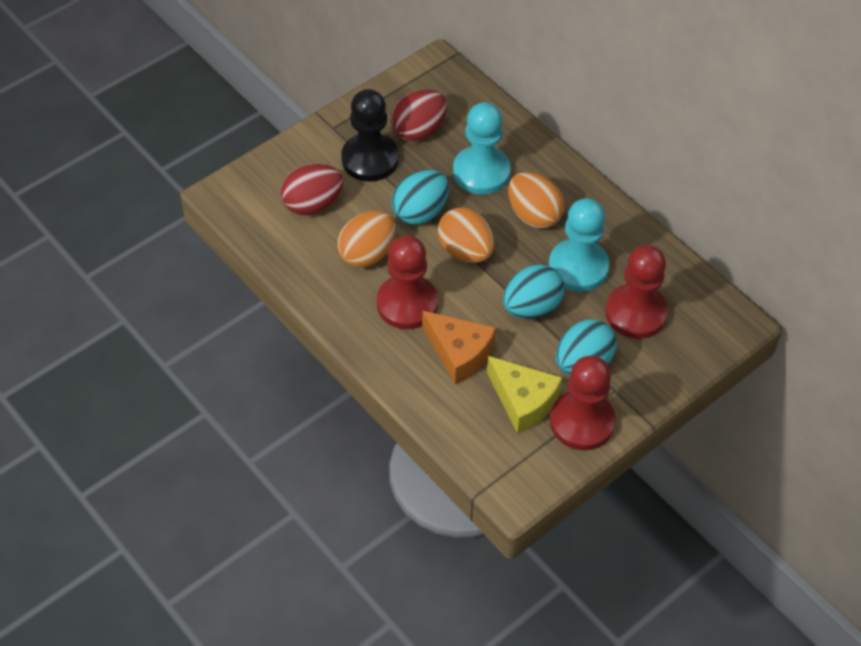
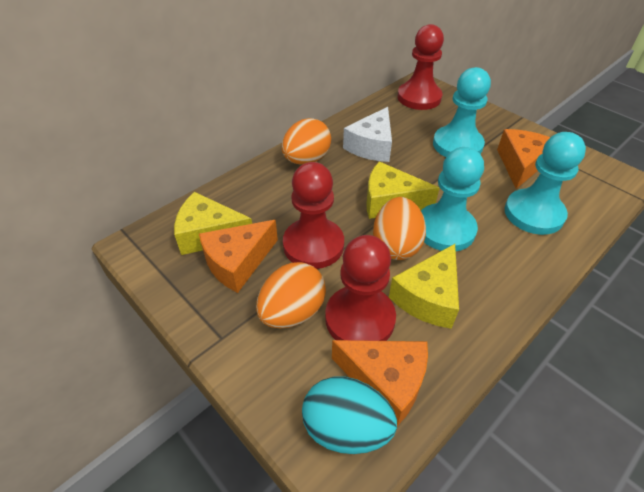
black pawn: 1 -> 0
orange cheese: 1 -> 3
red egg: 2 -> 0
turquoise egg: 3 -> 1
turquoise pawn: 2 -> 3
white cheese: 0 -> 1
yellow cheese: 1 -> 3

